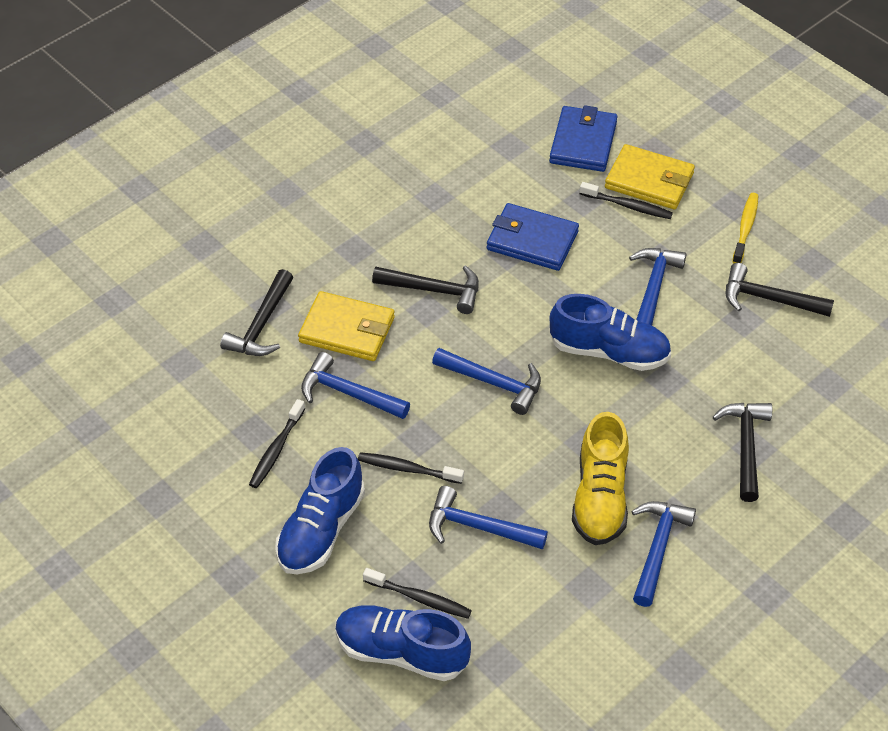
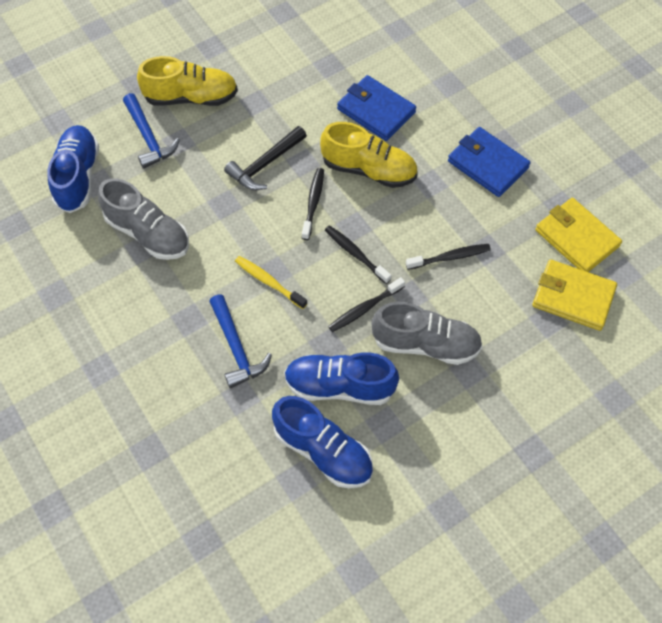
black hammer: 4 -> 1
blue hammer: 5 -> 2
grey shoe: 0 -> 2
yellow shoe: 1 -> 2

